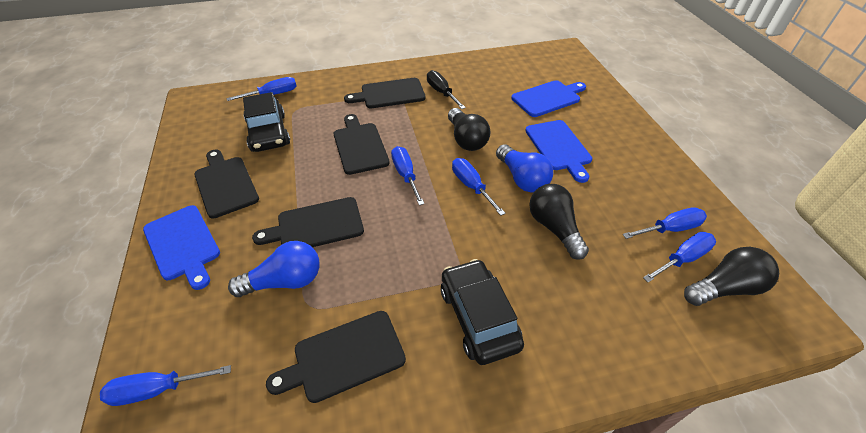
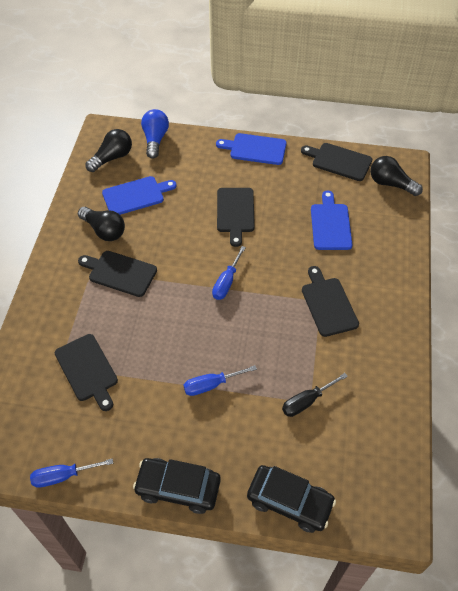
blue light bulb: 2 -> 1
blue screwdriver: 6 -> 3

